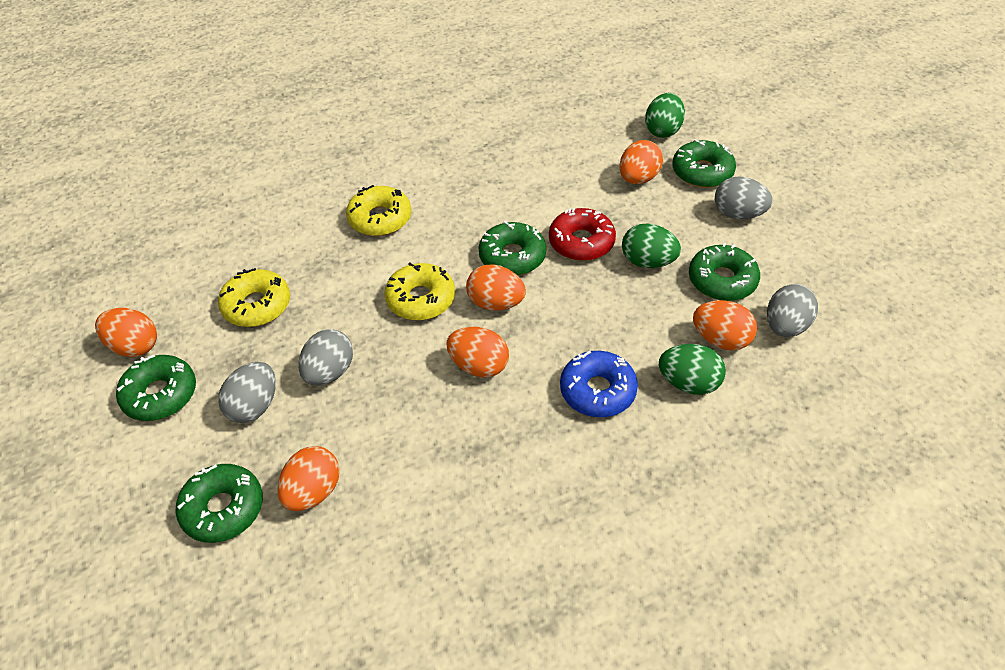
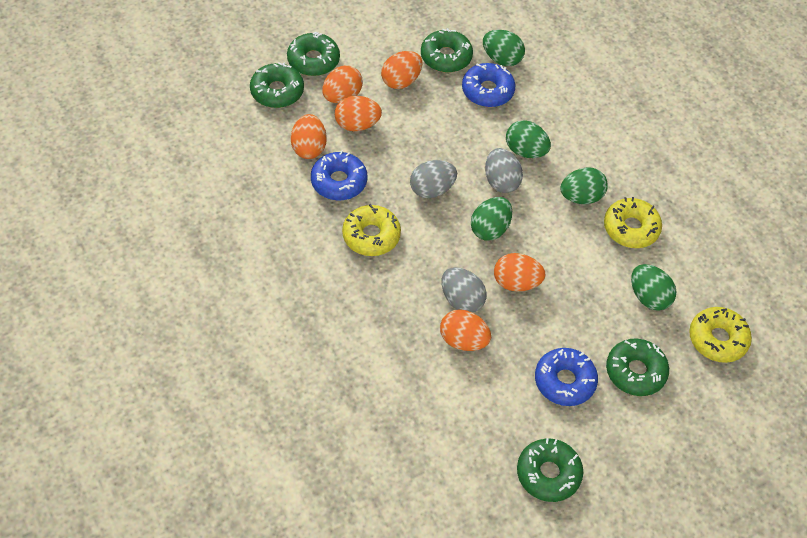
blue donut: 1 -> 3
green egg: 3 -> 5
grey egg: 4 -> 3
red donut: 1 -> 0

